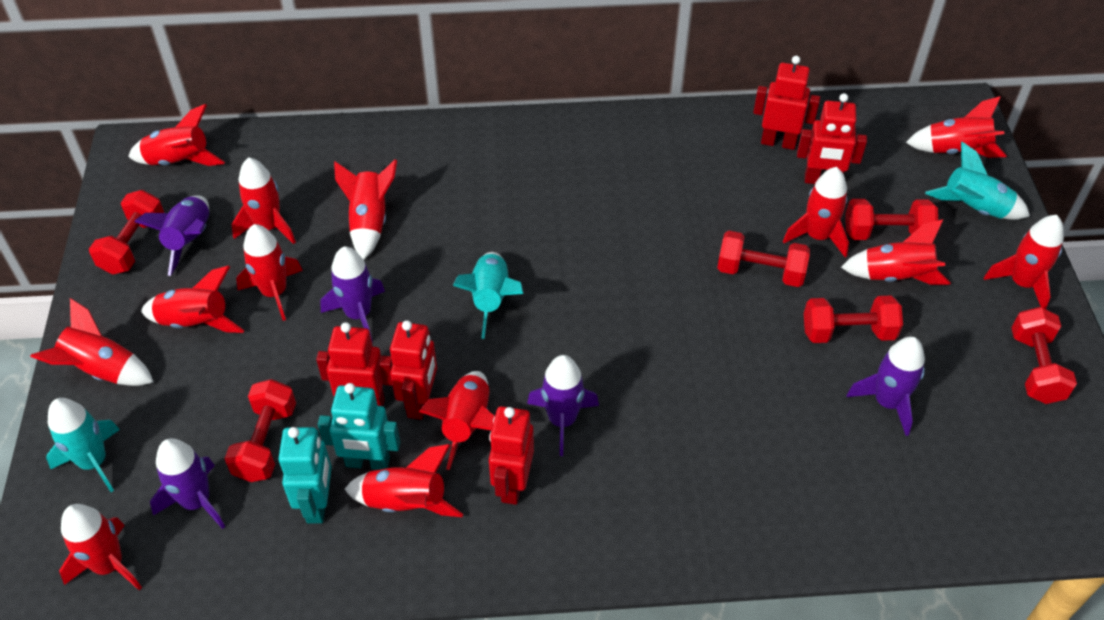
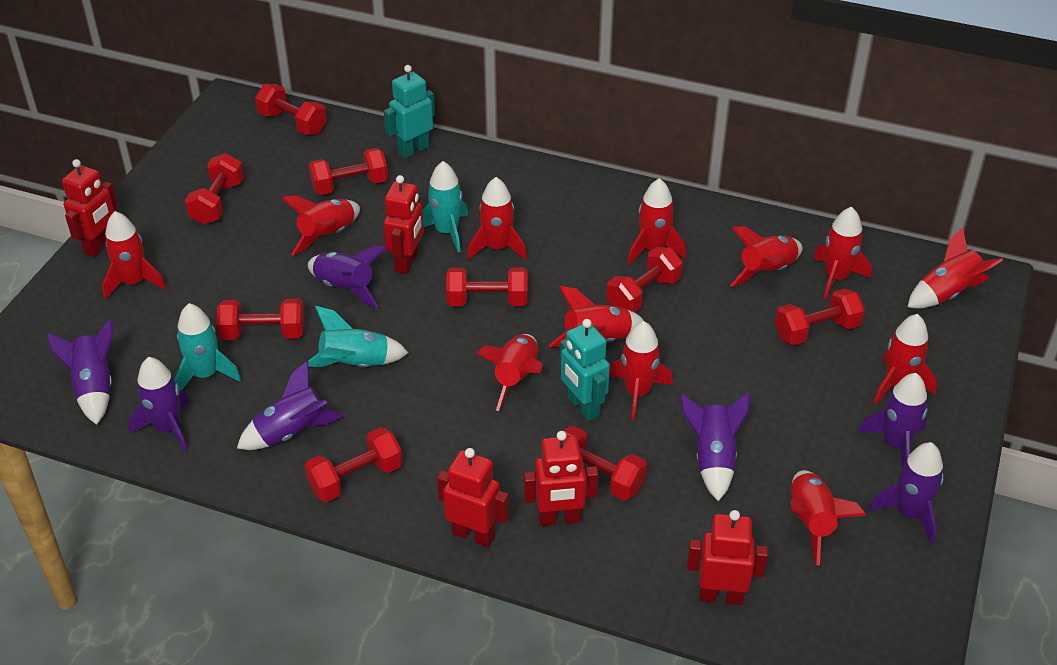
purple rocket: 5 -> 7
red dumbbell: 6 -> 9
red rocket: 13 -> 12

